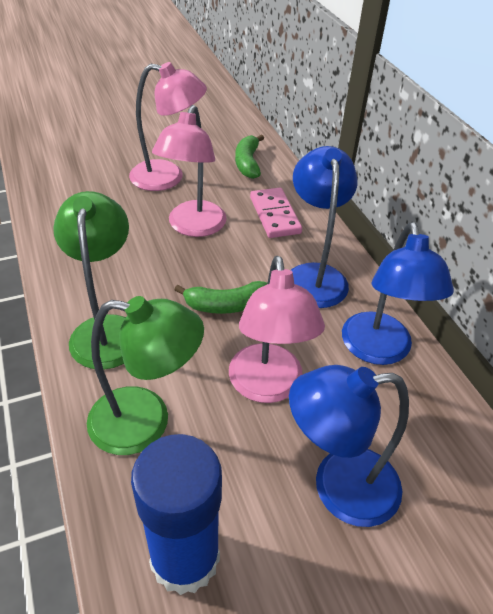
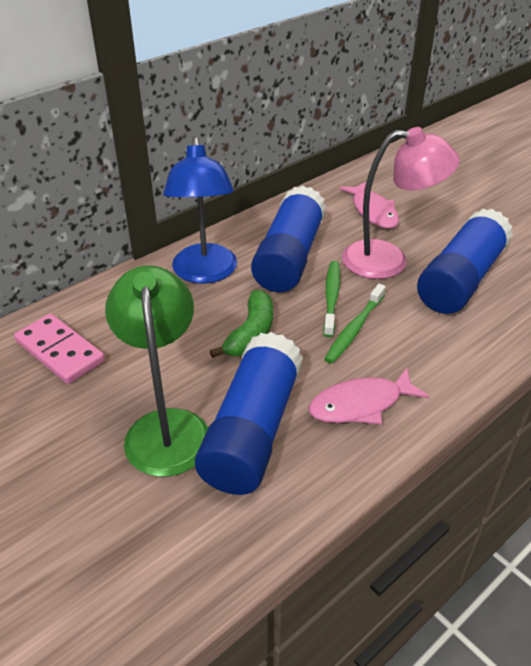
blue glue stick: 1 -> 3
blue lamp: 3 -> 1
green banana: 2 -> 1
green lamp: 2 -> 1
green toothbrush: 0 -> 2
pink fish: 0 -> 2
pink lamp: 3 -> 1

